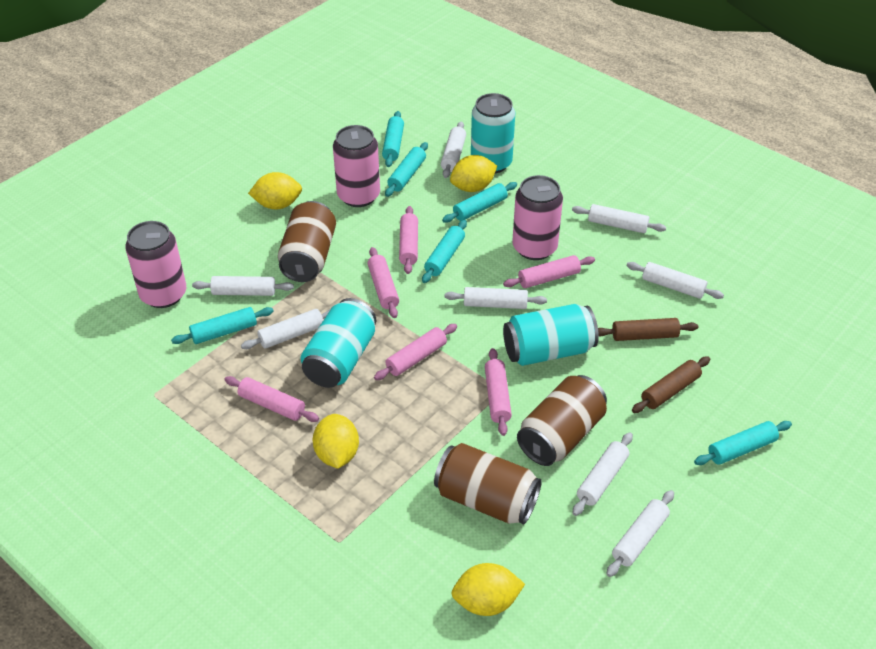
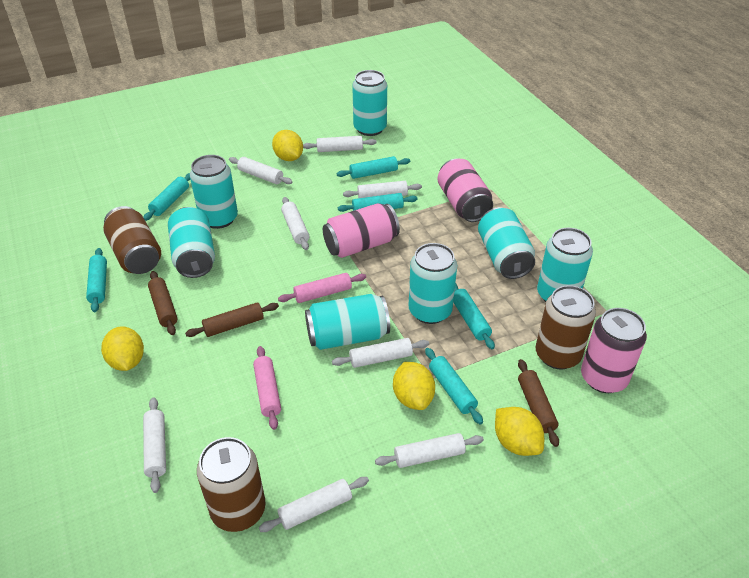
brown rolling pin: 2 -> 3
pink rolling pin: 6 -> 2
turquoise can: 3 -> 7

